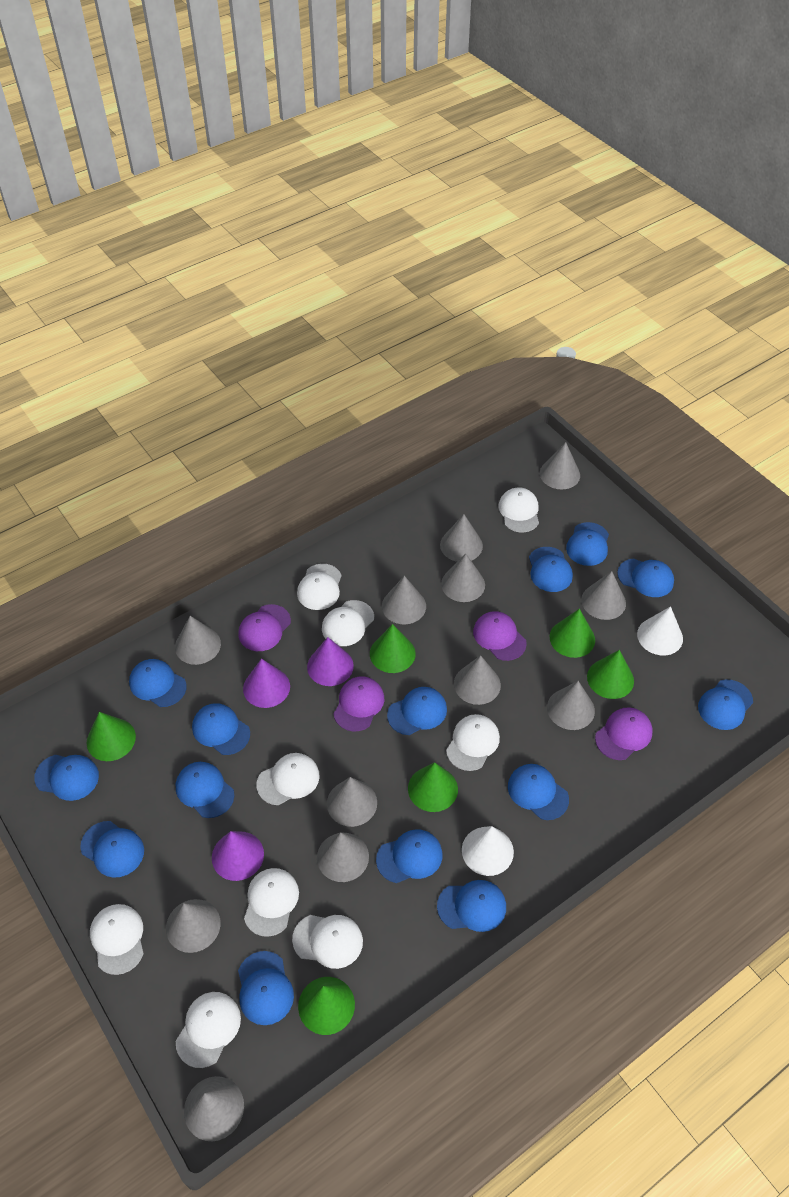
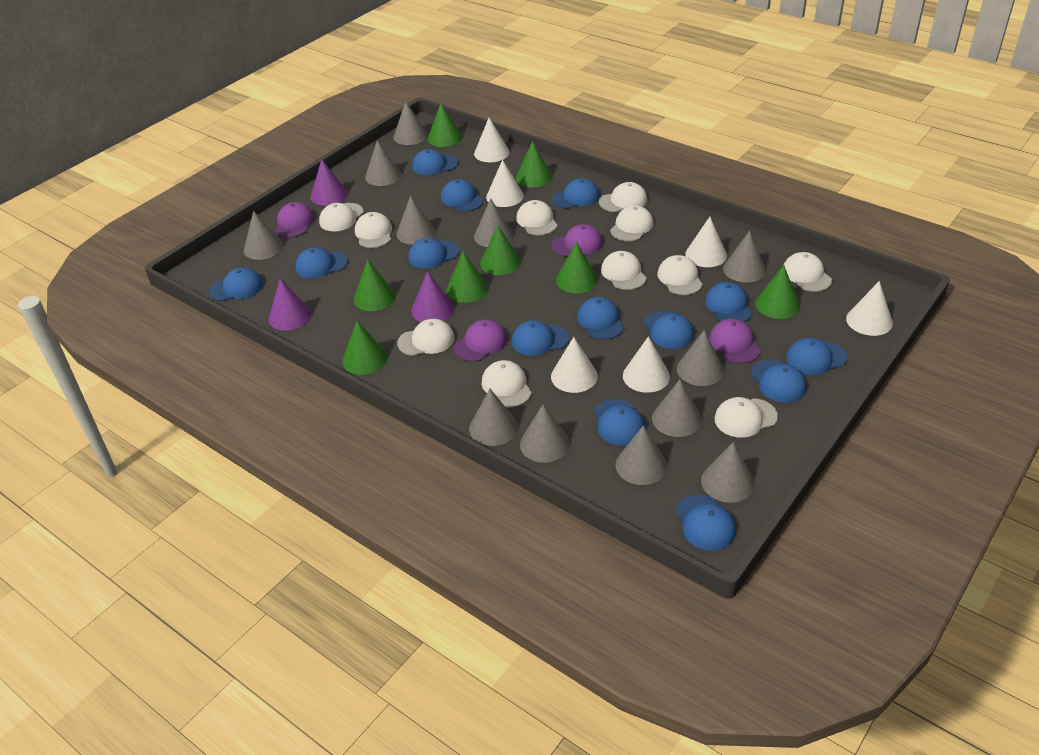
green cone: 6 -> 8
white cap: 9 -> 11
white cone: 2 -> 6

